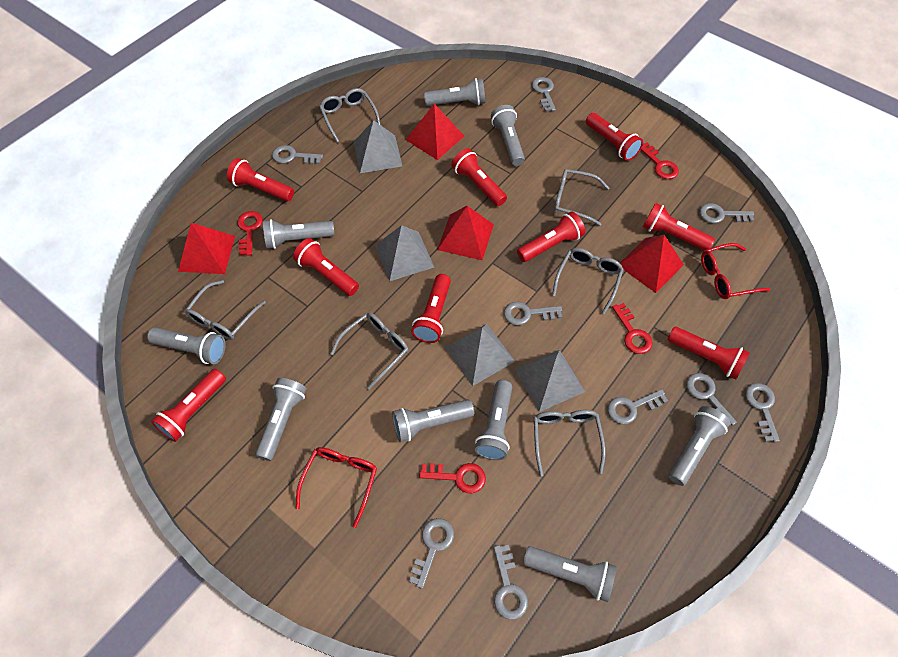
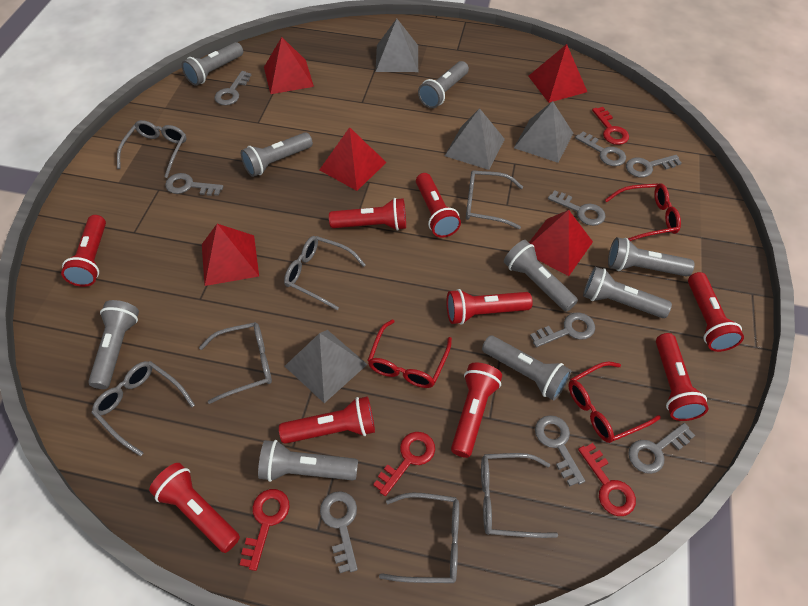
grey glasses: 6 -> 7
red glasses: 2 -> 3
red pyramid: 4 -> 5

